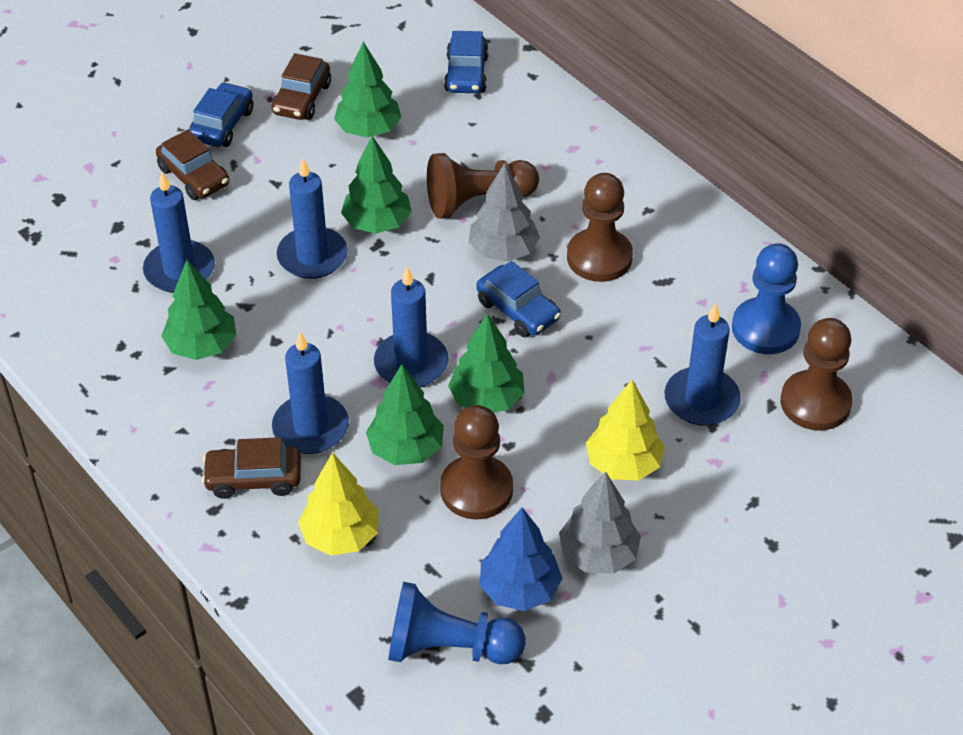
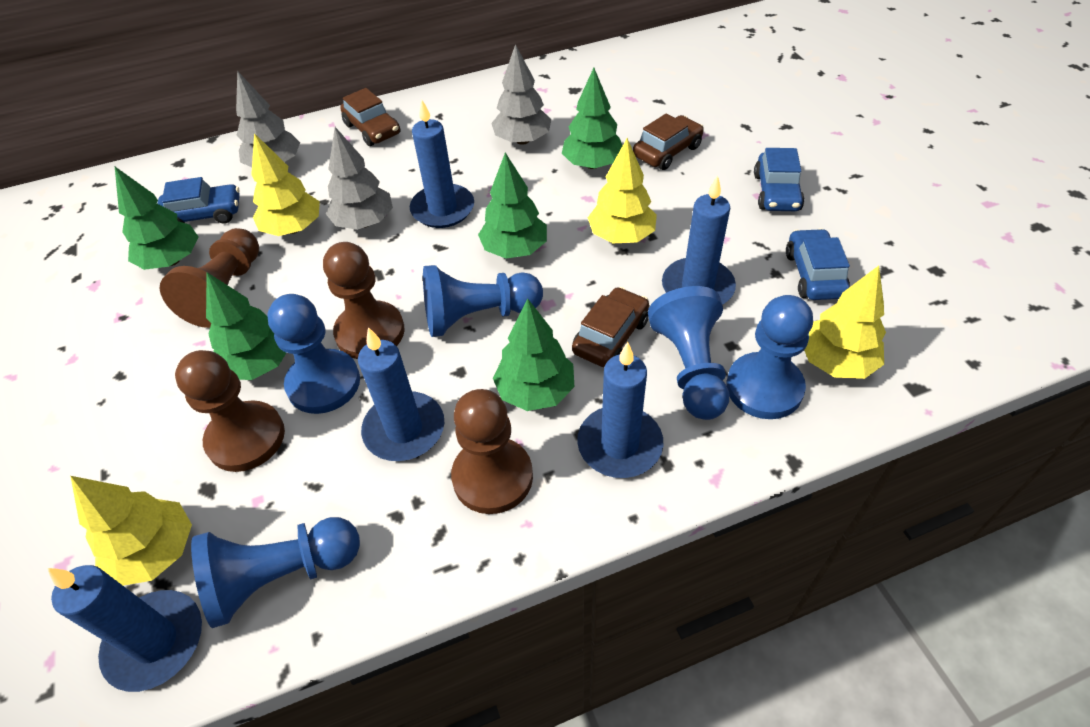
blue pawn: 2 -> 5
blue tree: 1 -> 0
grey tree: 2 -> 3
yellow tree: 2 -> 4

